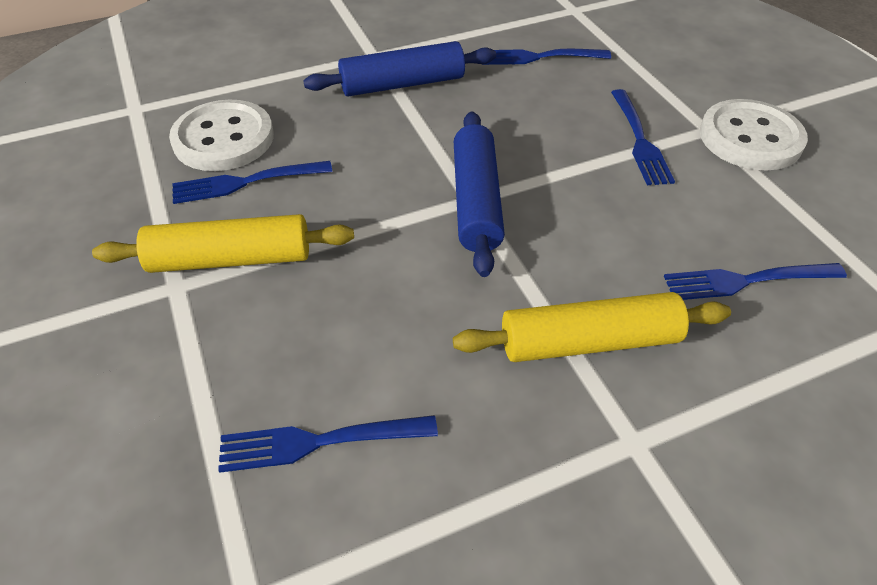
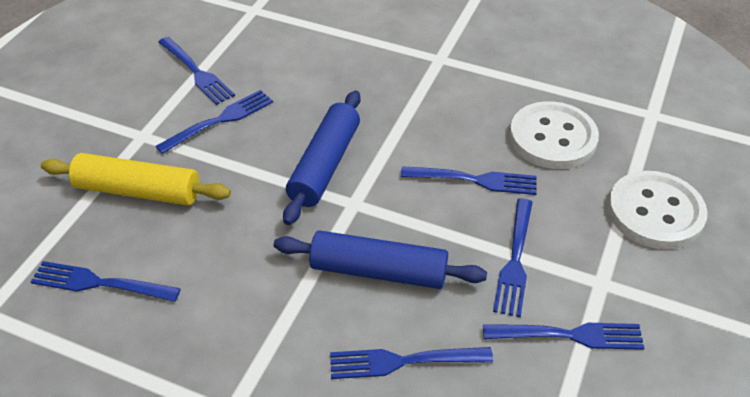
blue fork: 5 -> 7
yellow rolling pin: 2 -> 1

